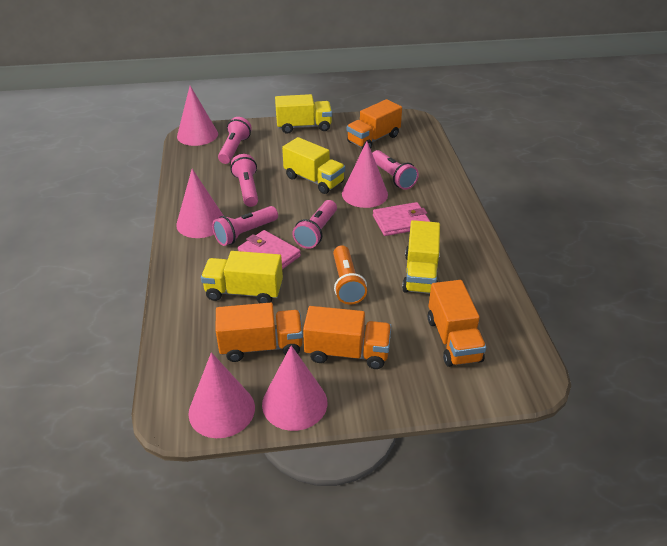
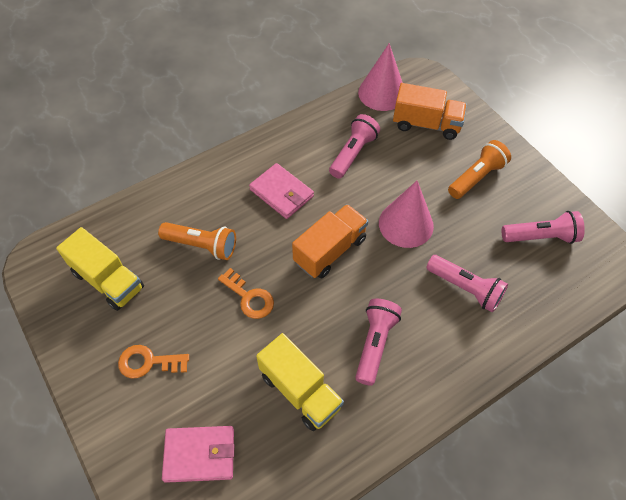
orange flashlight: 1 -> 2
orange key: 0 -> 2
orange truck: 4 -> 2
pink cone: 5 -> 2
pink flashlight: 5 -> 4
yellow truck: 4 -> 2

